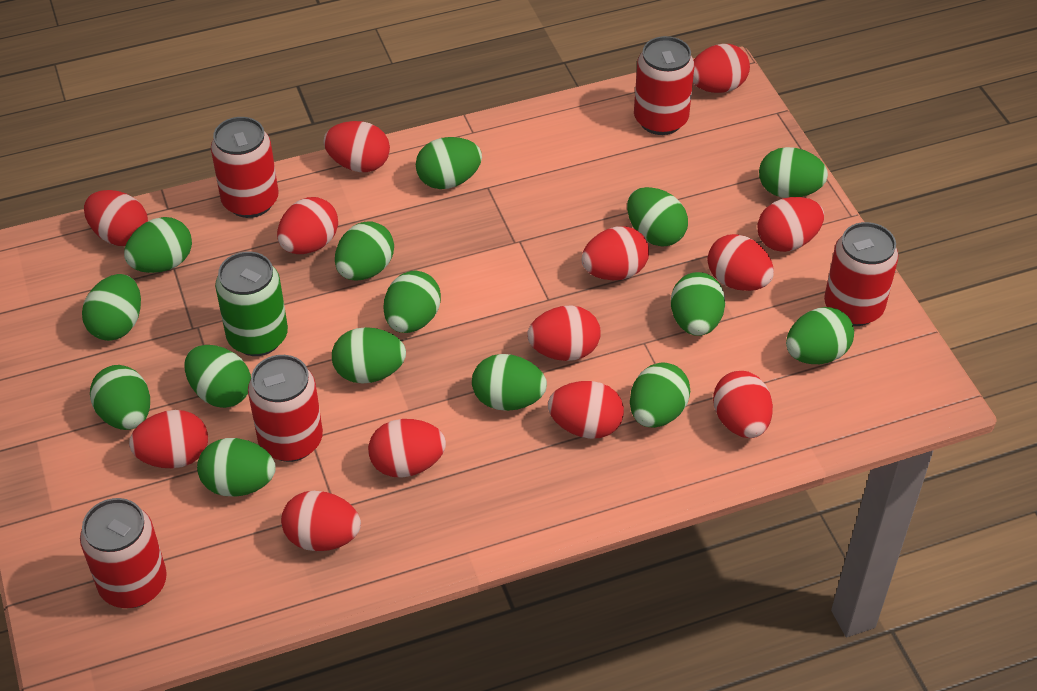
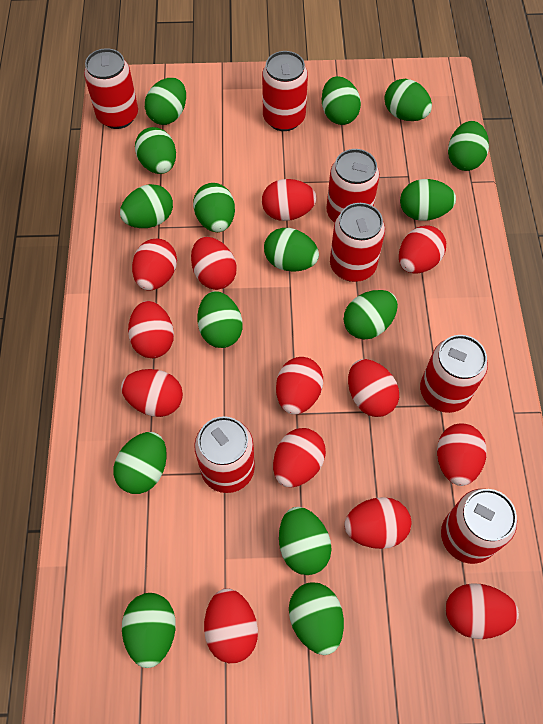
green can: 1 -> 0
red can: 5 -> 7

